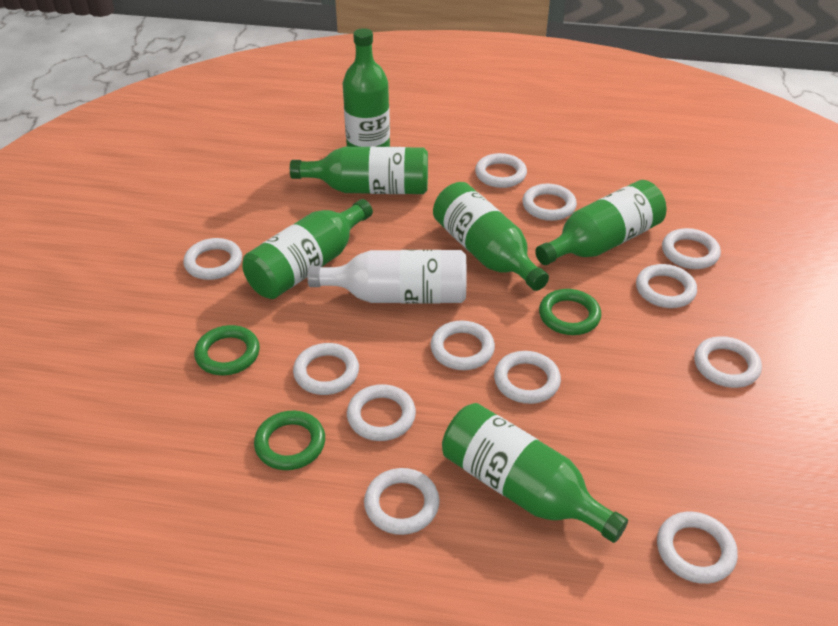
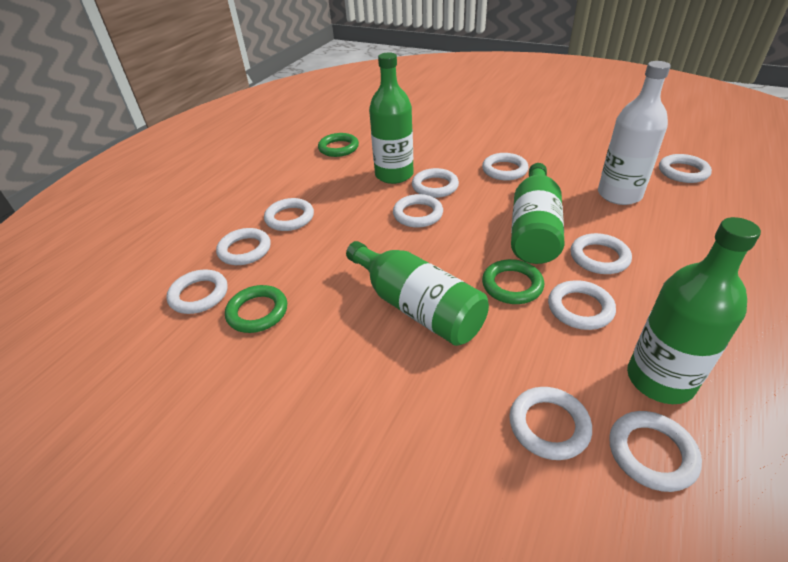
green bottle: 6 -> 4
white ring: 12 -> 11

